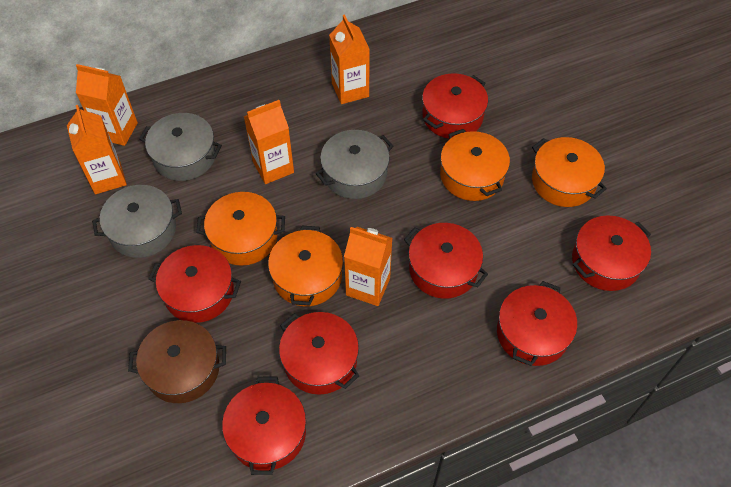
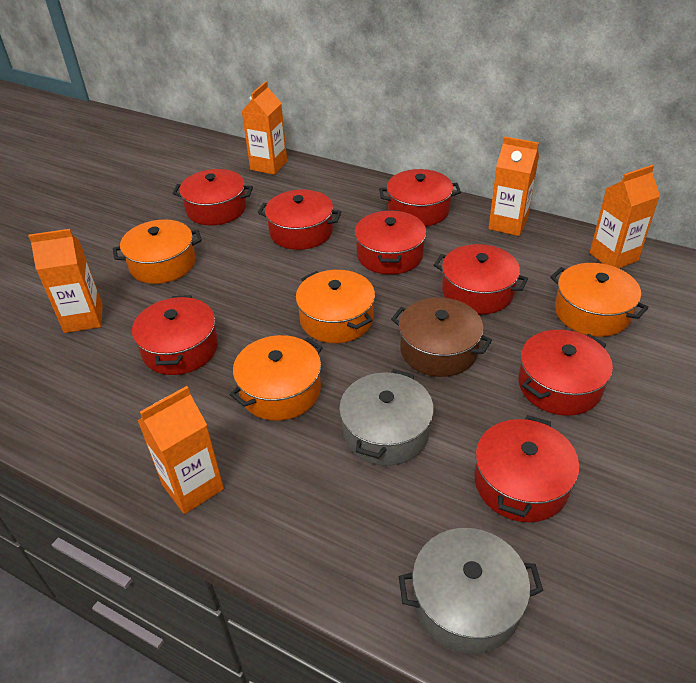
grey pot: 3 -> 2
red pot: 7 -> 8

